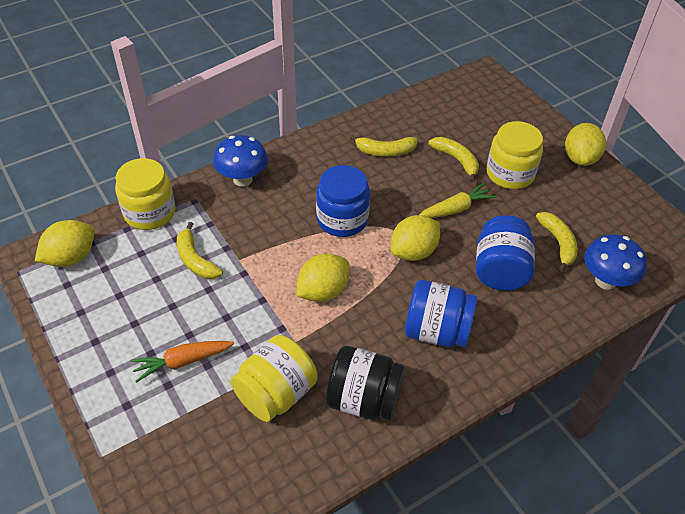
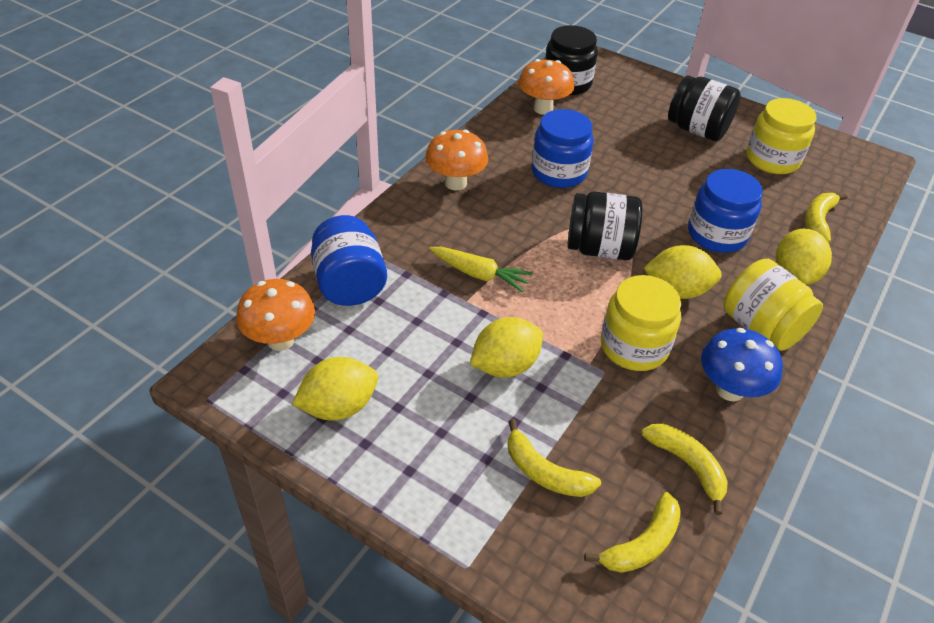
black jar: 1 -> 3
blue mushroom: 2 -> 1
orange carrot: 1 -> 0
orange mushroom: 0 -> 3

